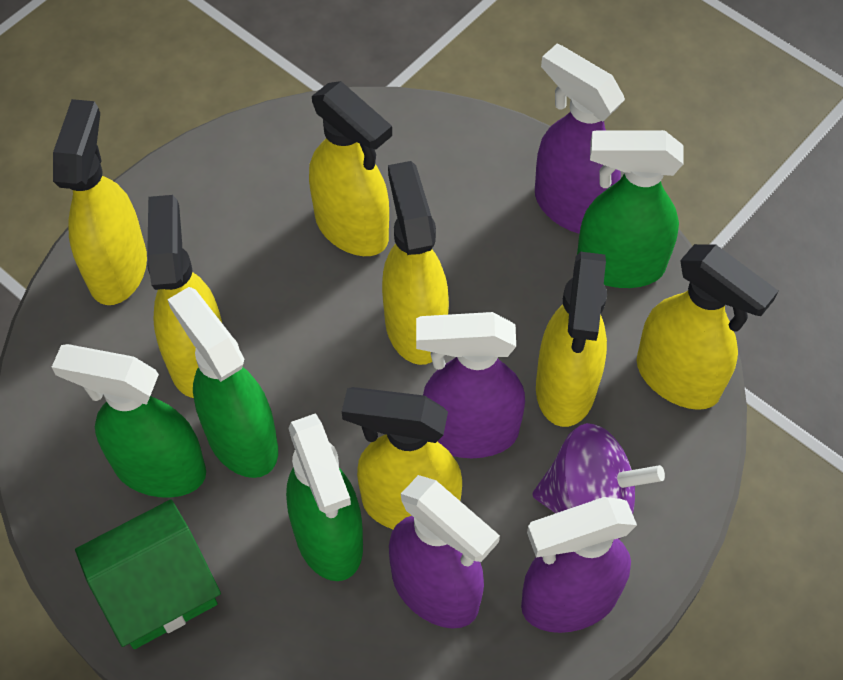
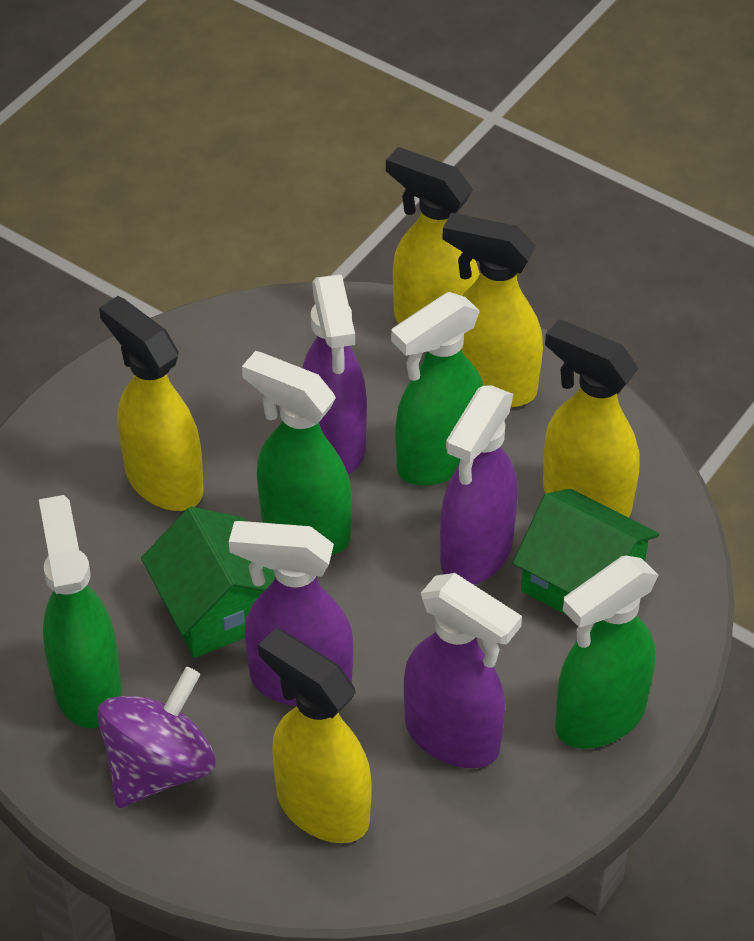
green house: 1 -> 2
yellow spray bottle: 7 -> 5

